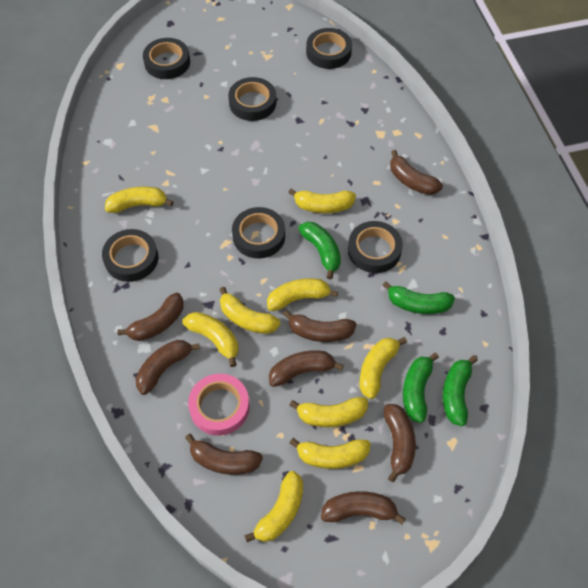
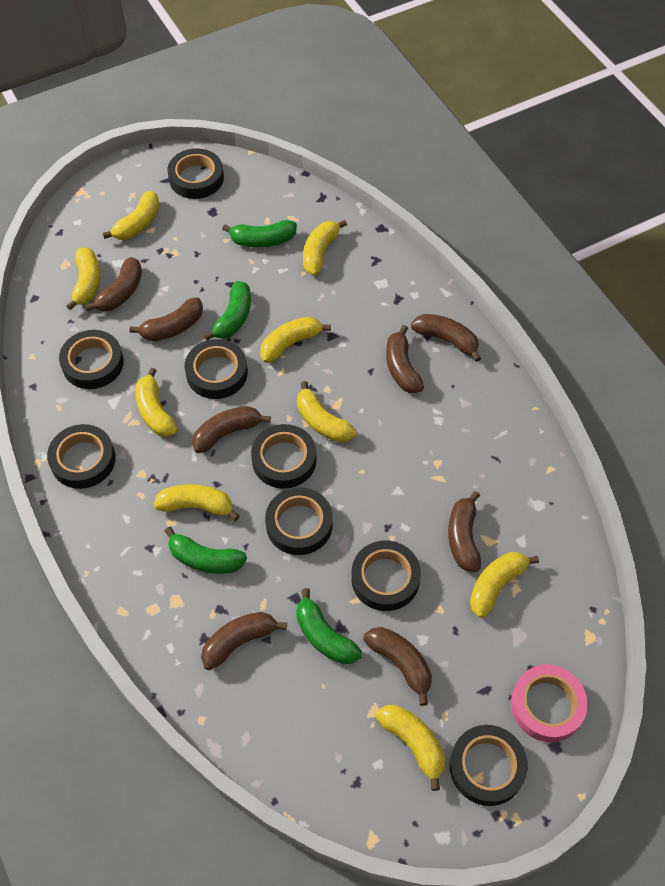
black tape: 6 -> 8

